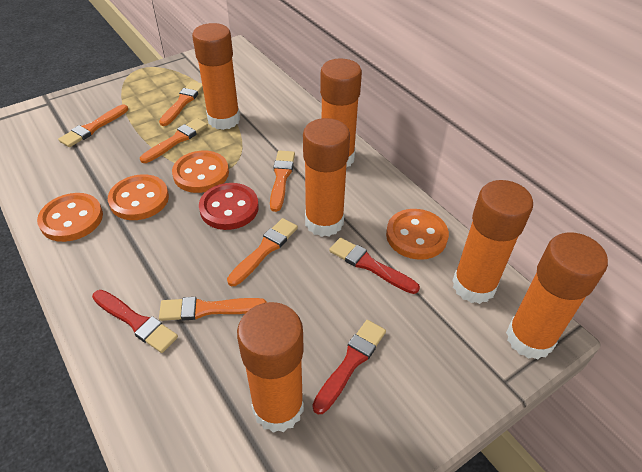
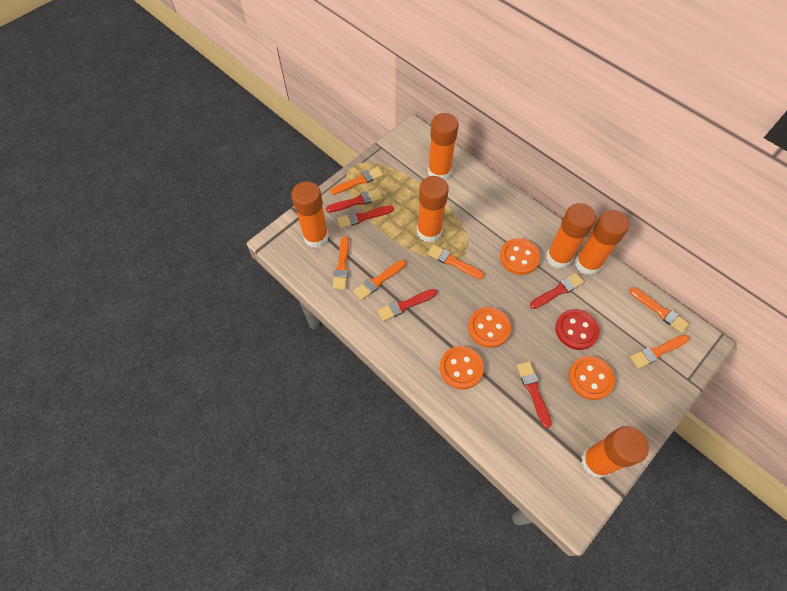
red brush: 3 -> 5

